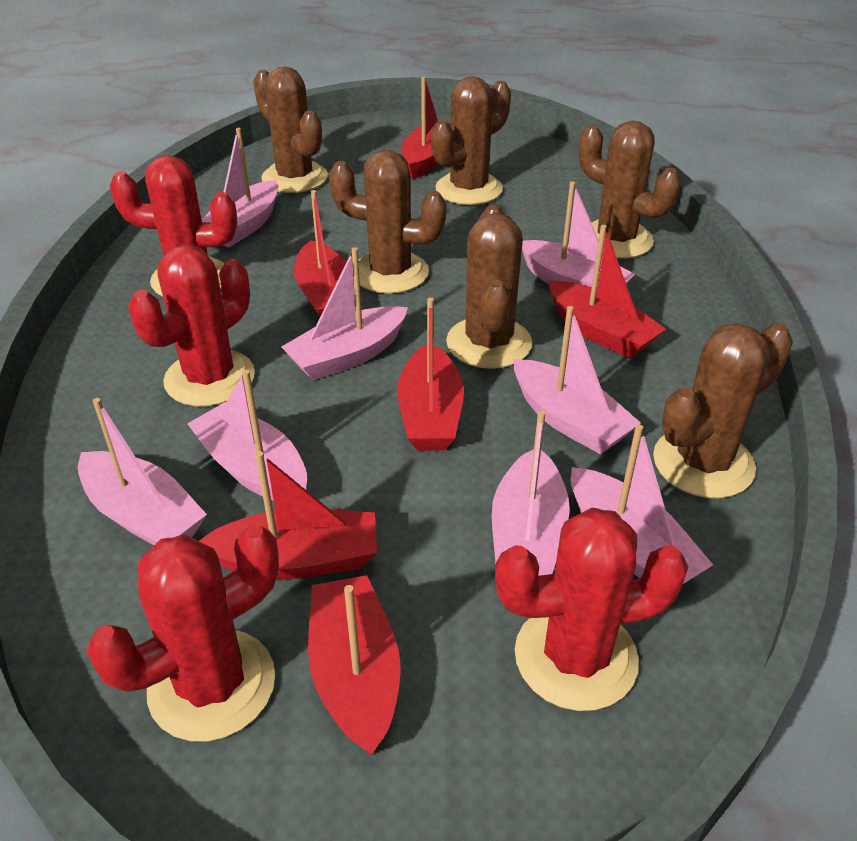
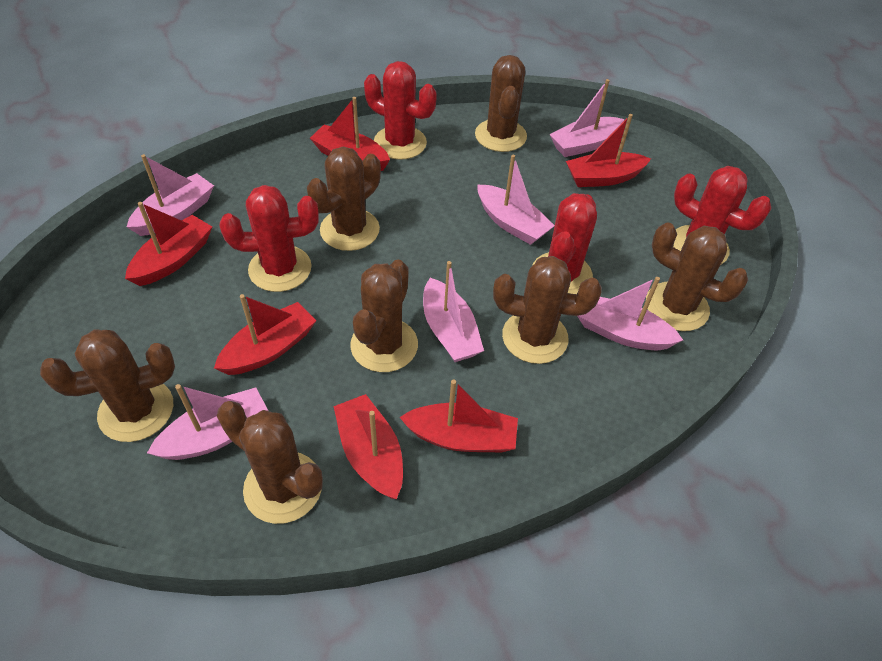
brown cactus: 6 -> 7
pink boat: 8 -> 6

